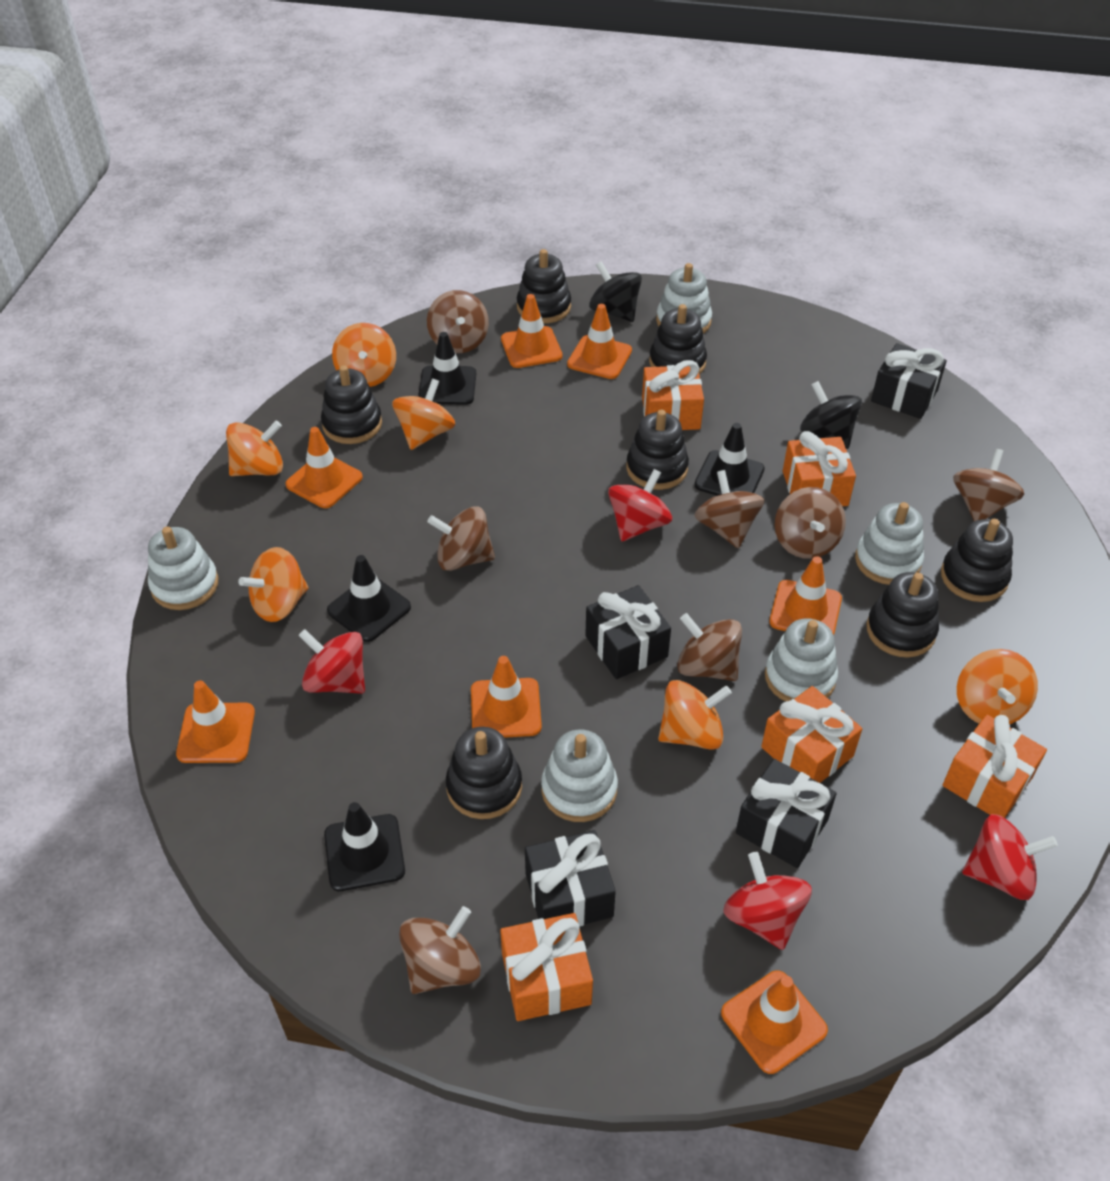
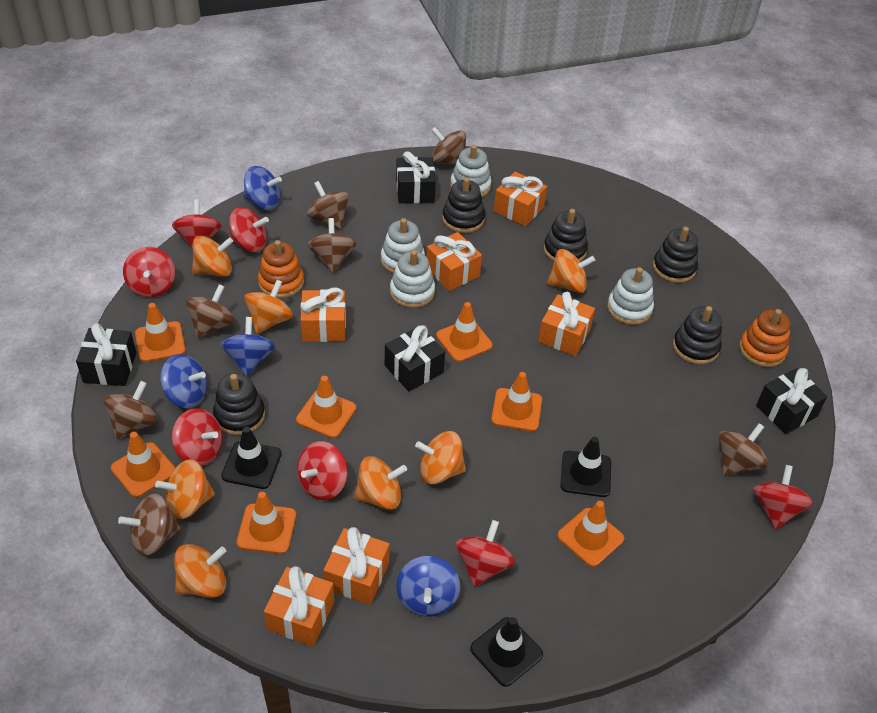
black spinning top: 2 -> 0
black stacking toy: 7 -> 5
black traffic cone: 4 -> 3
blue spinning top: 0 -> 4
orange gift: 5 -> 6
orange spinning top: 6 -> 7
orange stacking toy: 0 -> 2
red spinning top: 4 -> 7
white stacking toy: 5 -> 4

